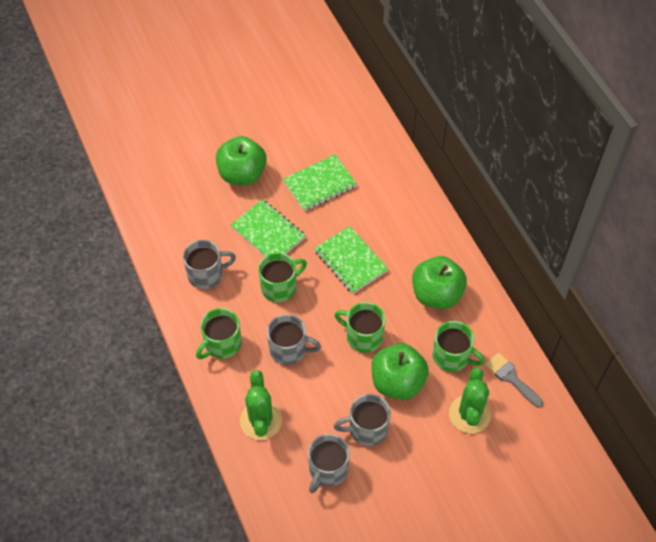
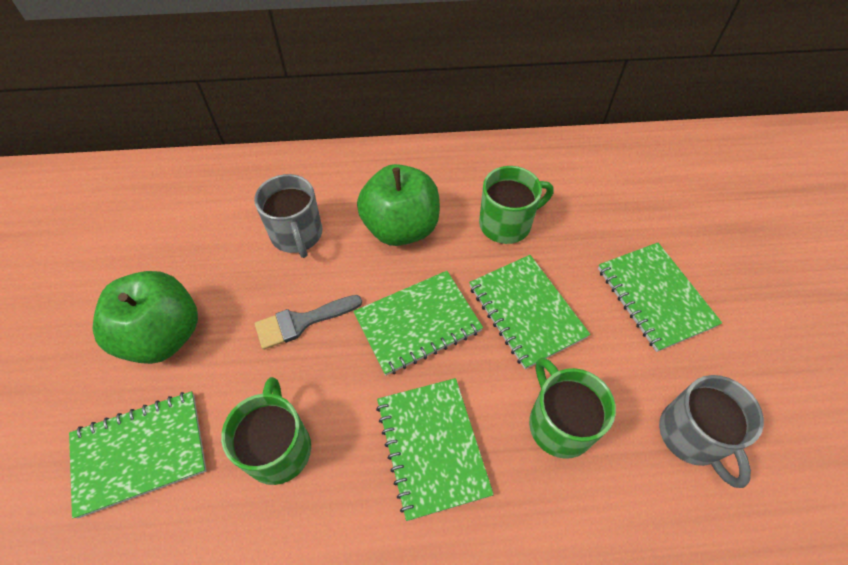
green apple: 3 -> 2
green cactus: 2 -> 0
green mug: 4 -> 3
green notebook: 3 -> 5
grey mug: 4 -> 2

